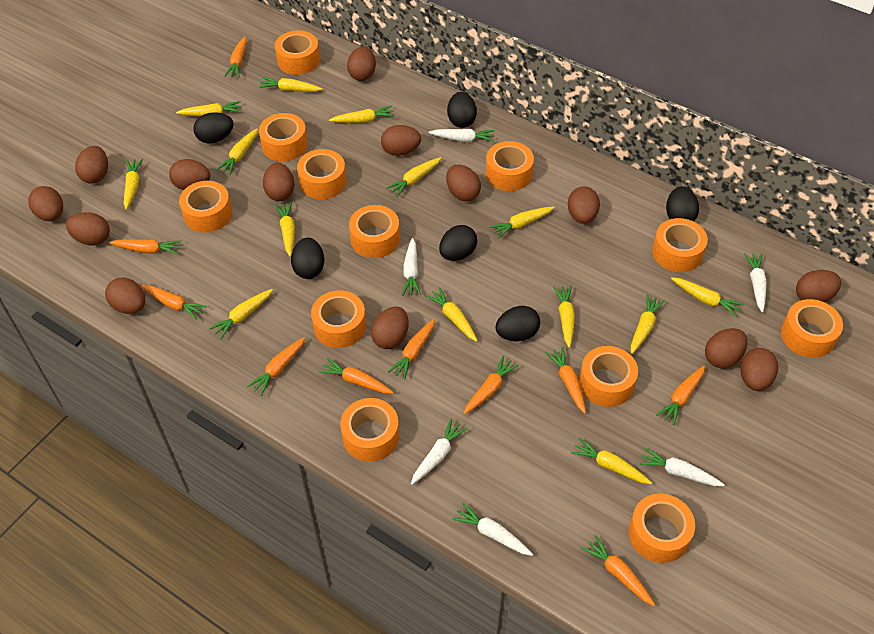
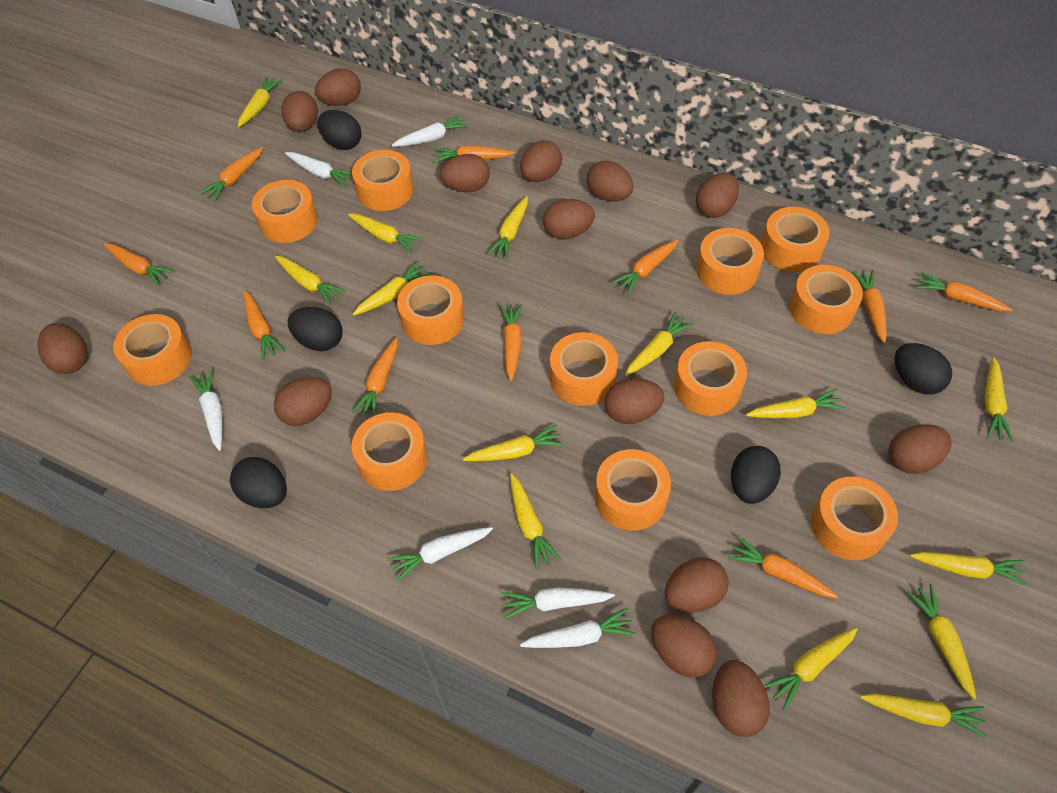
black egg: 6 -> 5

